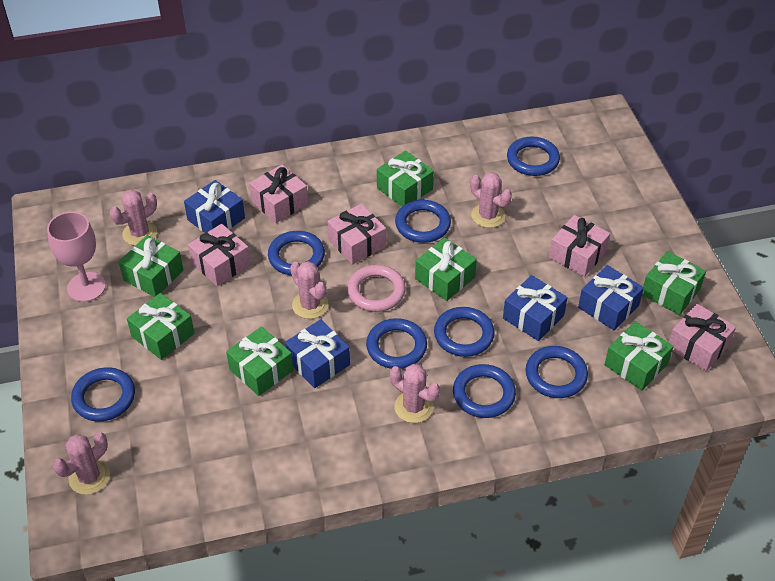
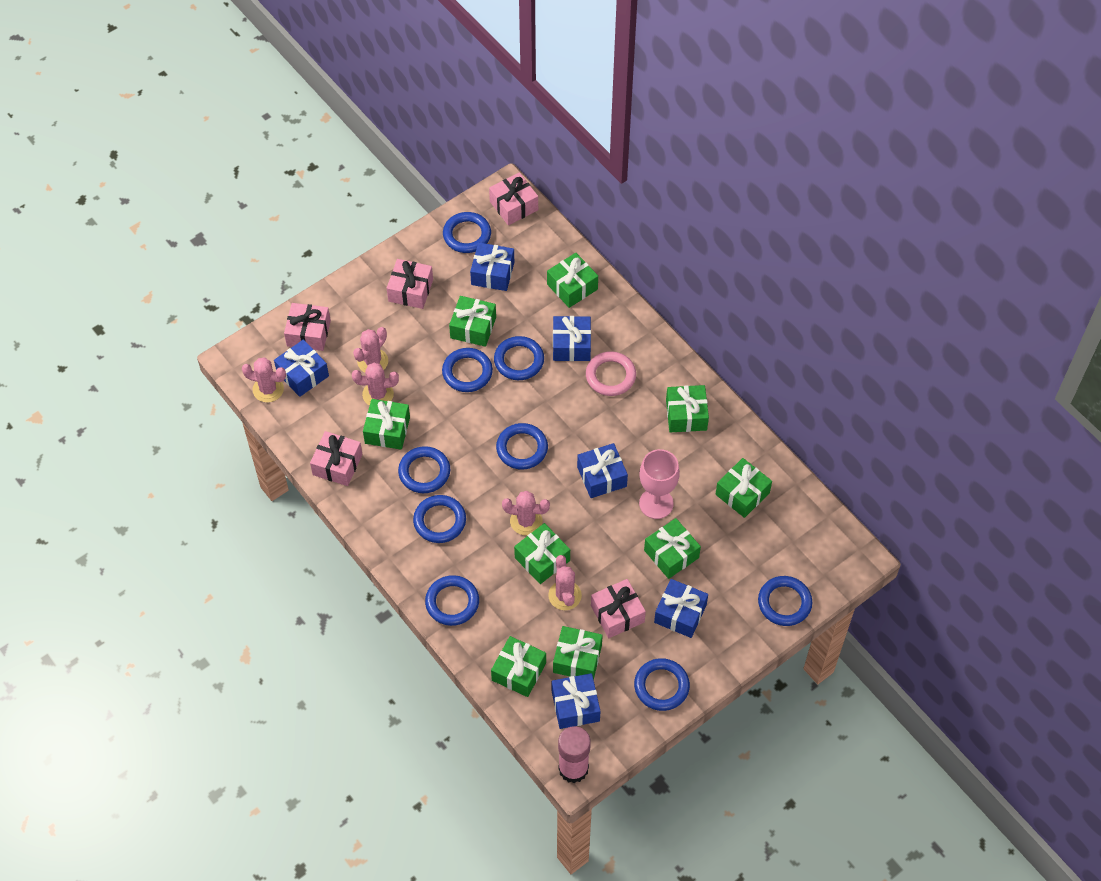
blue gift: 4 -> 6
blue ring: 8 -> 9
green gift: 7 -> 9
pink glue stick: 0 -> 1

